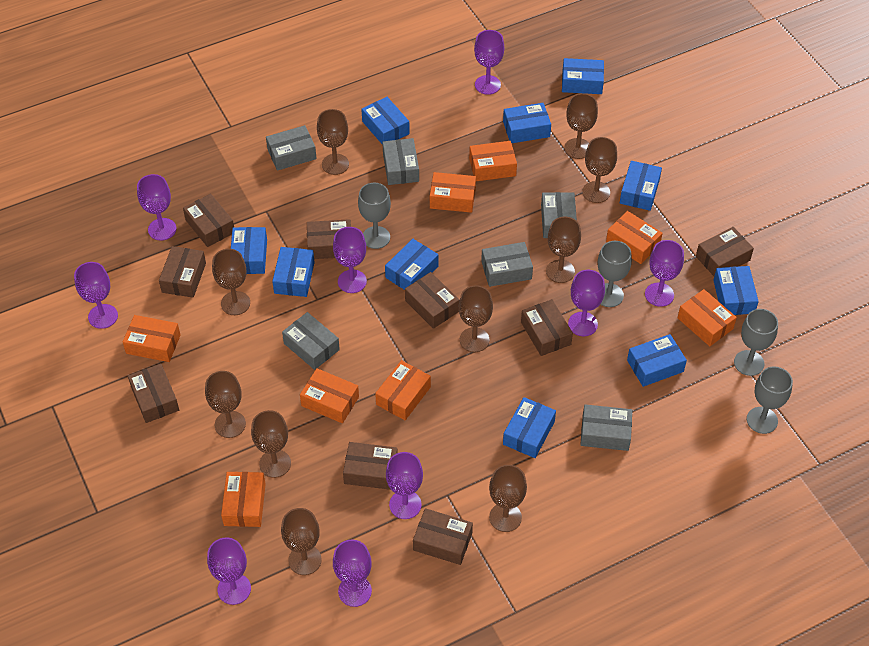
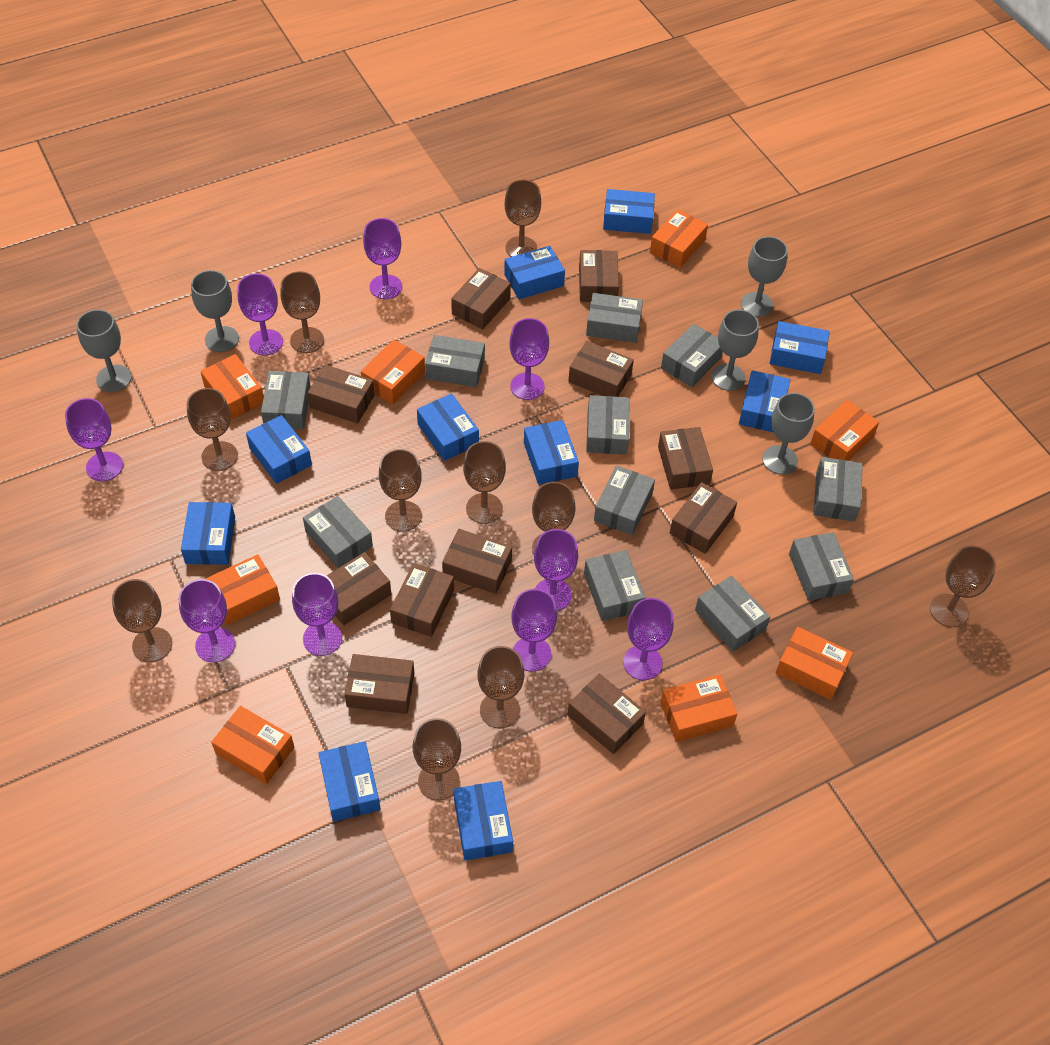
brown box: 9 -> 11
grey box: 6 -> 11
grey goblet: 4 -> 5

